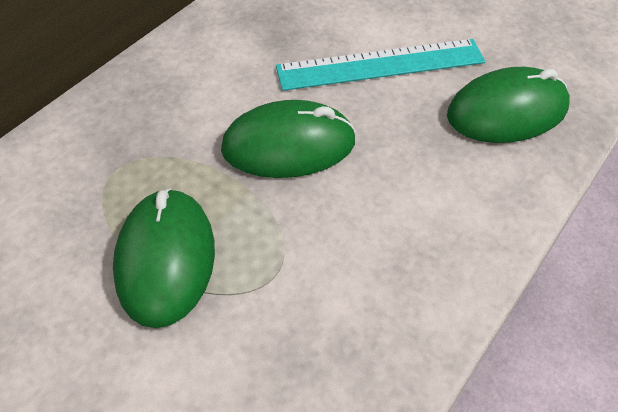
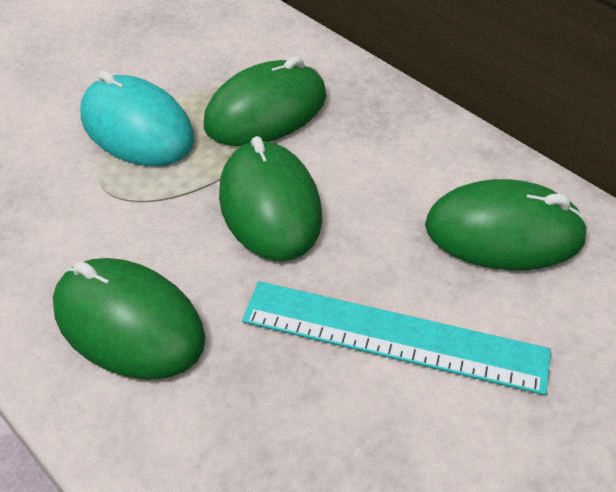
green mouse: 3 -> 4
turquoise mouse: 0 -> 1

